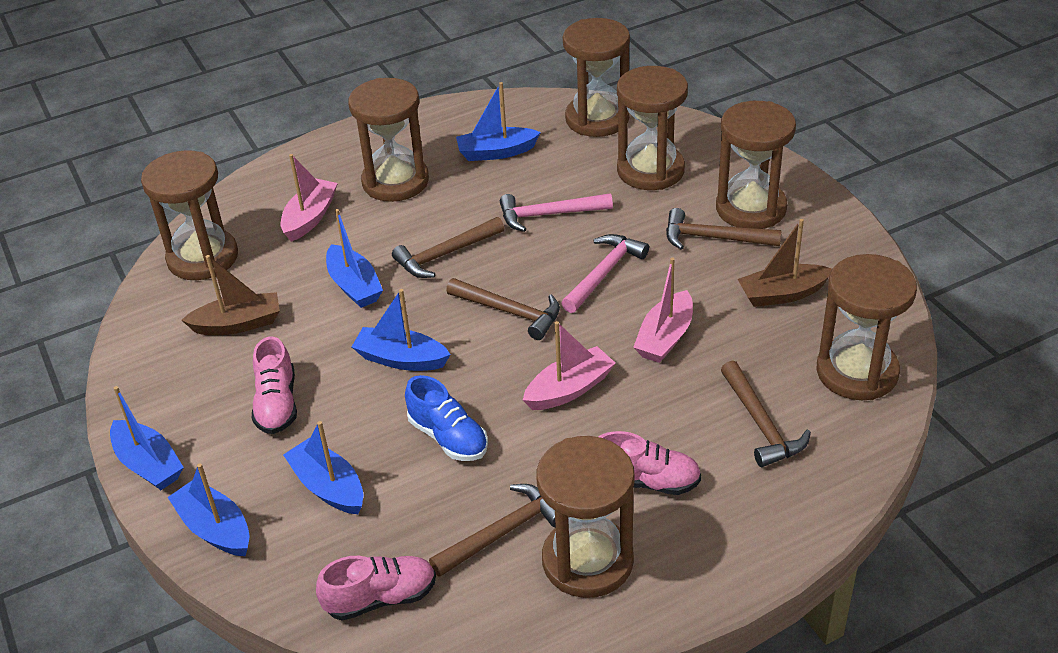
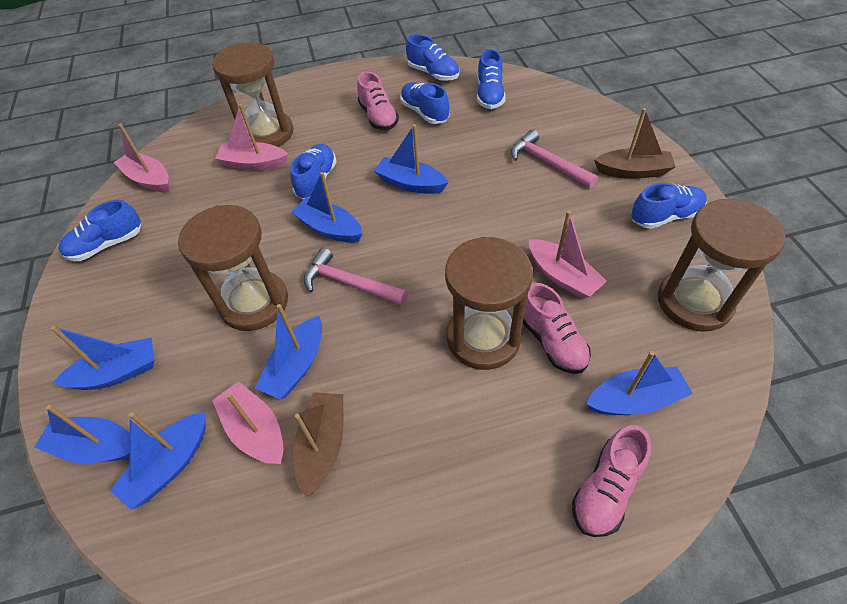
blue boat: 6 -> 7
blue shoe: 1 -> 6
brown hammer: 5 -> 0
brown hourglass: 7 -> 4
pink boat: 3 -> 4

